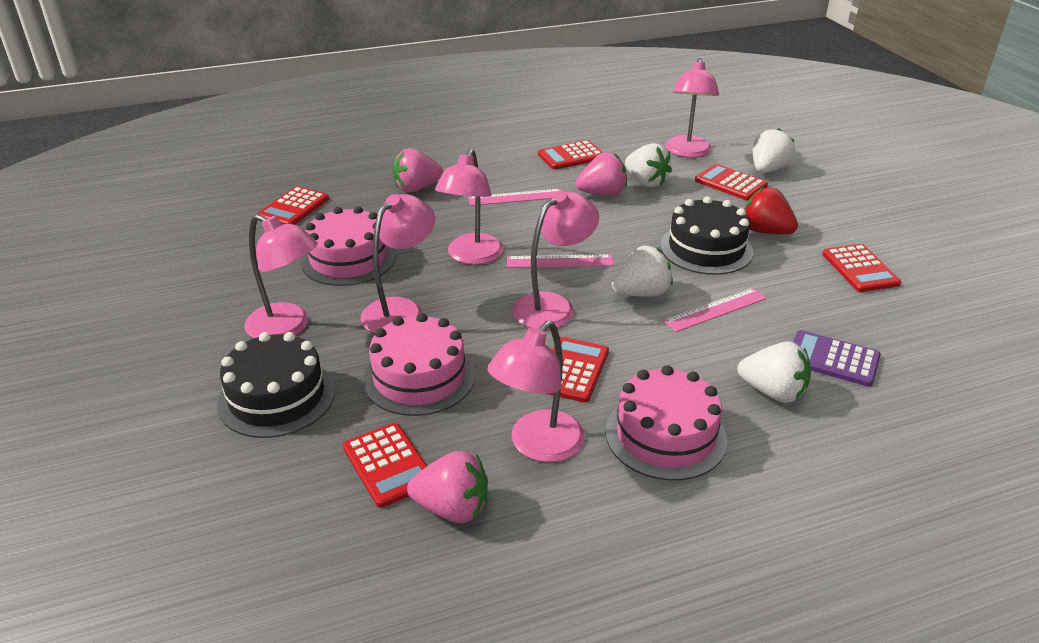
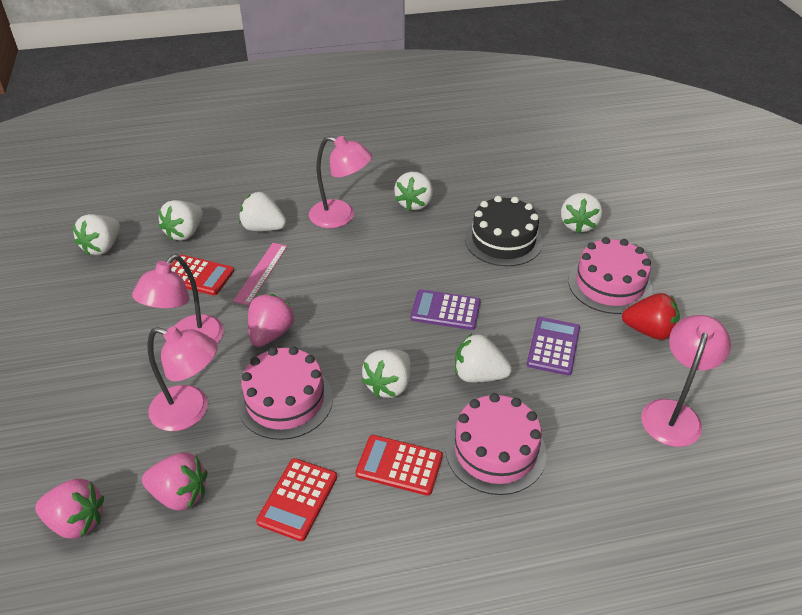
black cake: 2 -> 1
pink lamp: 6 -> 4
pink ruler: 3 -> 1
purple calculator: 1 -> 2
red calculator: 6 -> 3
white strawberry: 4 -> 7

